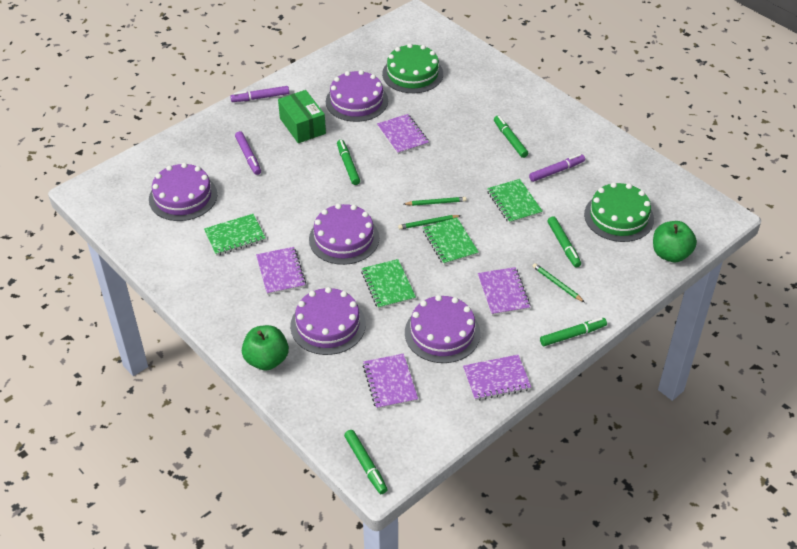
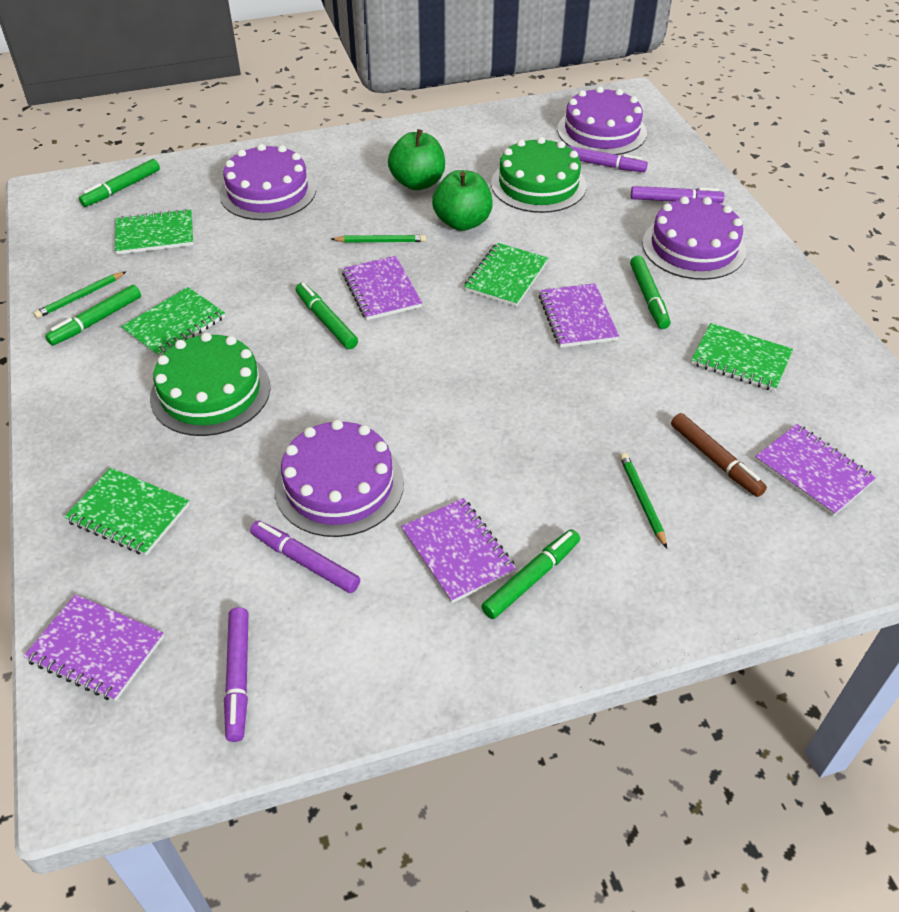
brown marker: 0 -> 1
green box: 1 -> 0
green notebook: 4 -> 5
purple cake: 5 -> 4
purple marker: 3 -> 4

